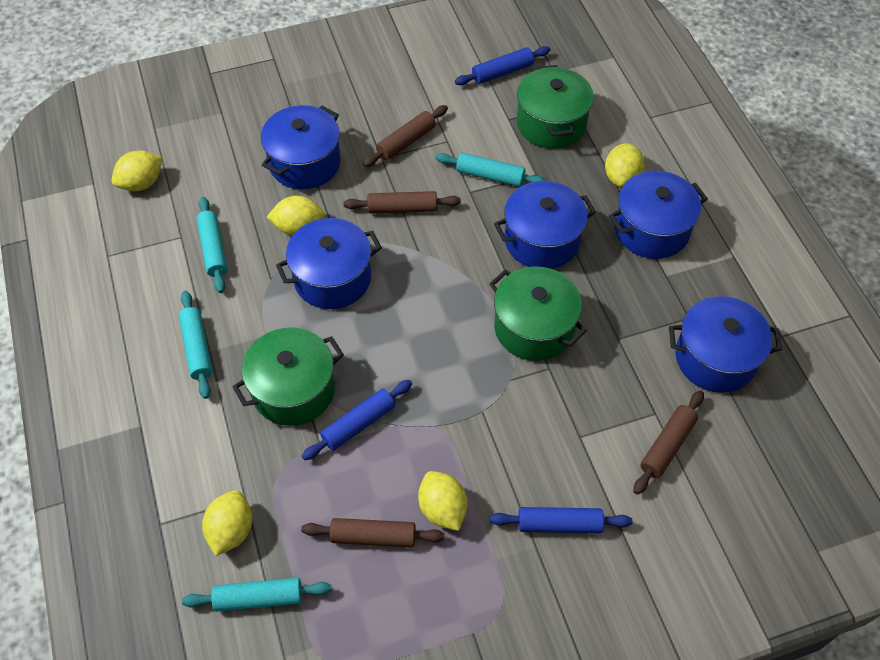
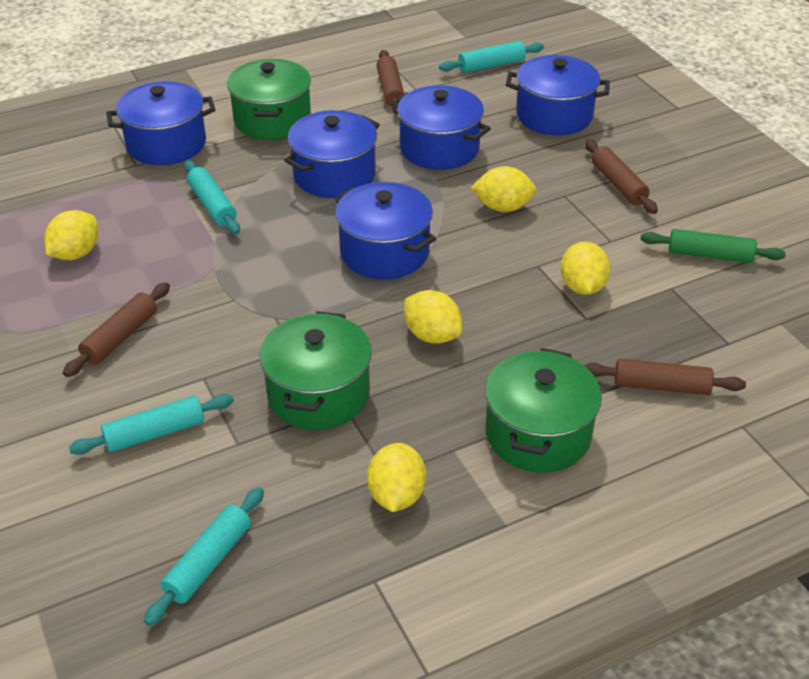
blue rolling pin: 3 -> 0
green rolling pin: 0 -> 1

